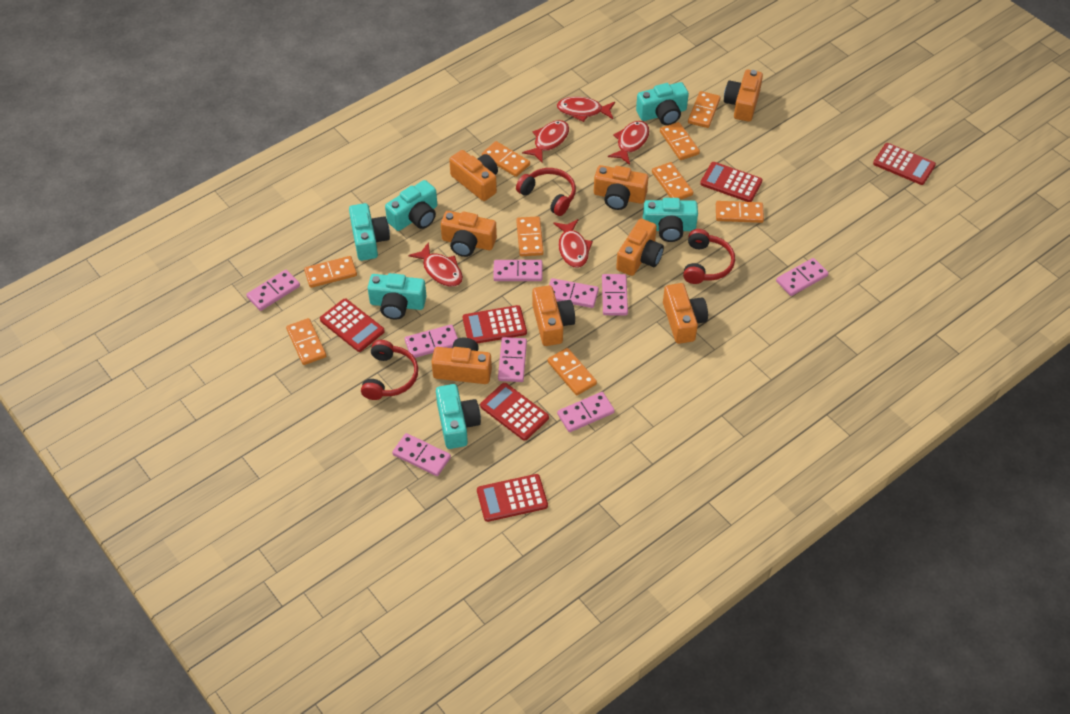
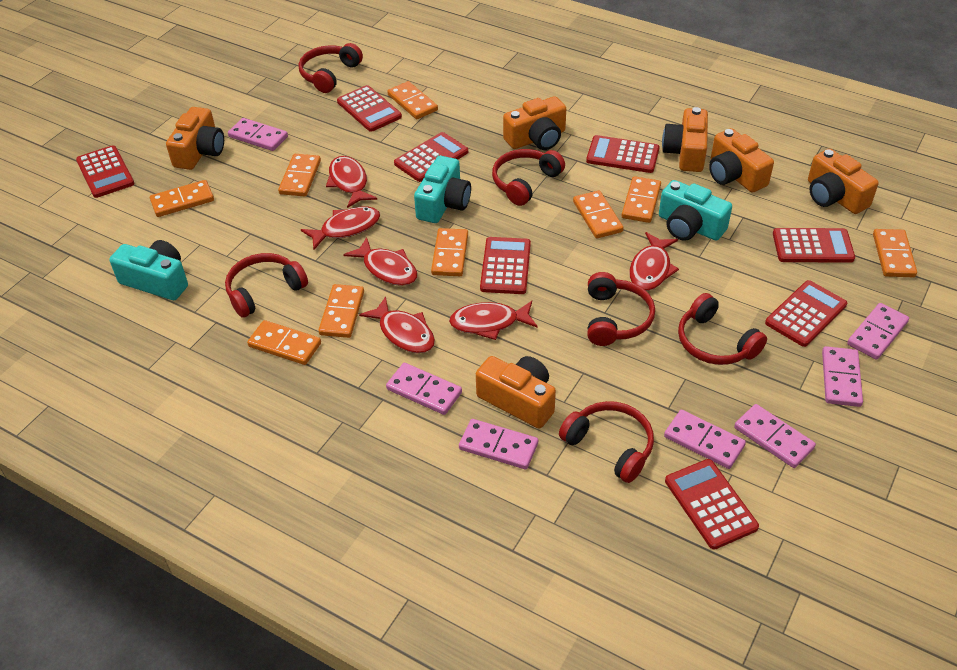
orange camera: 8 -> 6
pink domino: 9 -> 7
red calculator: 6 -> 8
red fish: 5 -> 6
red headphones: 3 -> 6
turquoise camera: 6 -> 3

